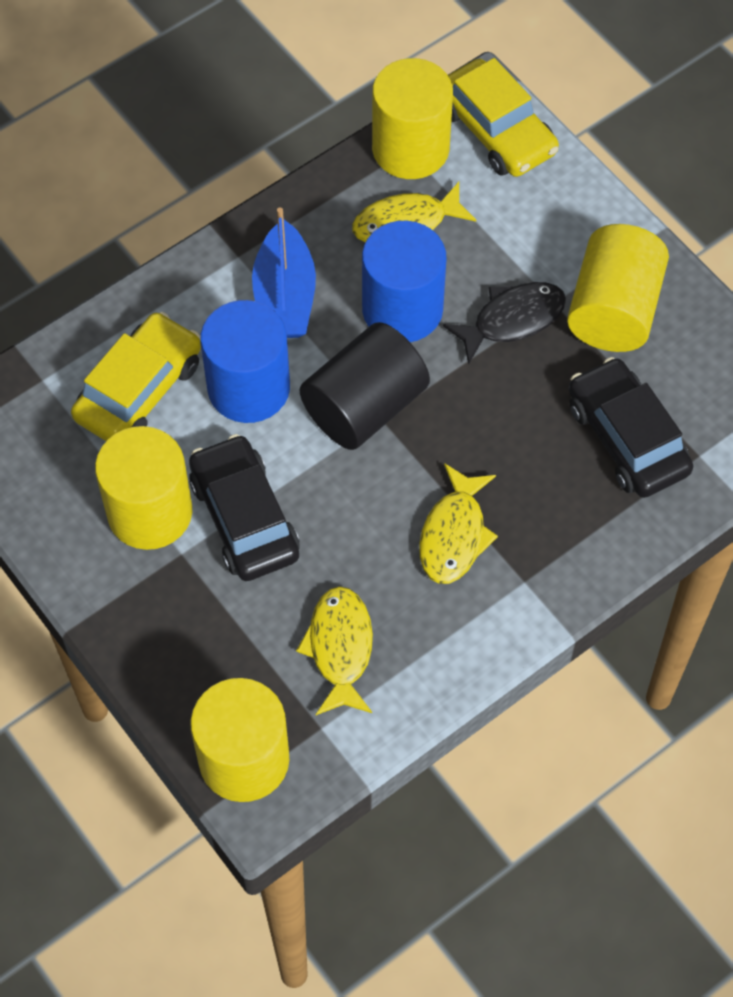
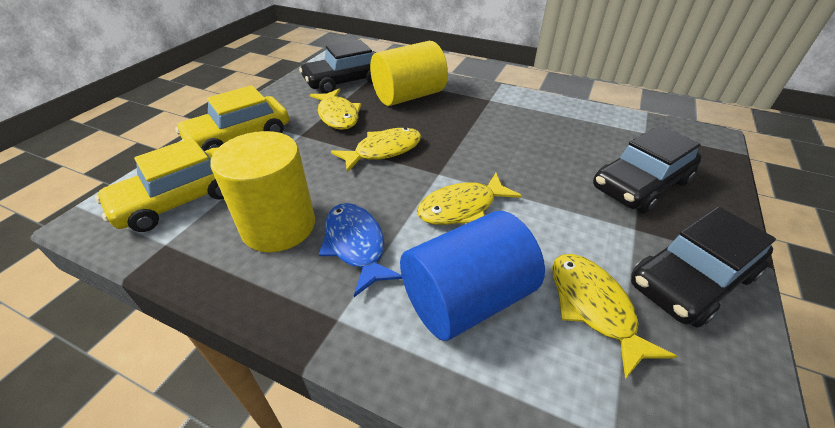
black car: 2 -> 3
black cylinder: 1 -> 0
black fish: 1 -> 0
blue boat: 1 -> 0
blue cylinder: 2 -> 1
blue fish: 0 -> 1
yellow cylinder: 4 -> 2
yellow fish: 3 -> 4

